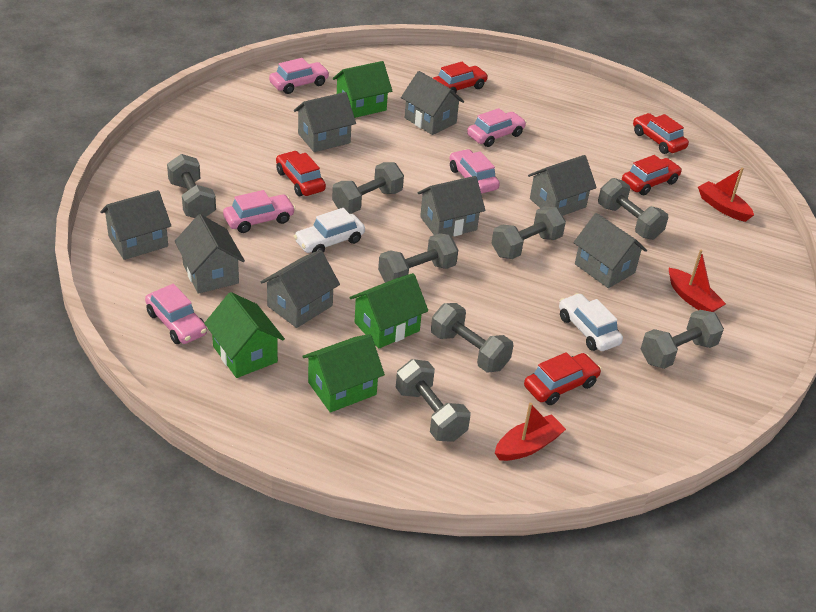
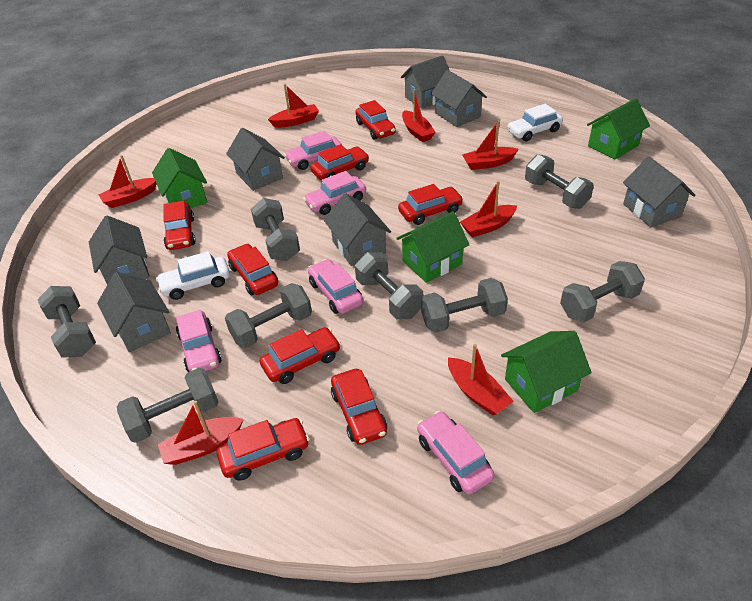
grey house: 8 -> 7
red boat: 3 -> 7
red car: 5 -> 8

